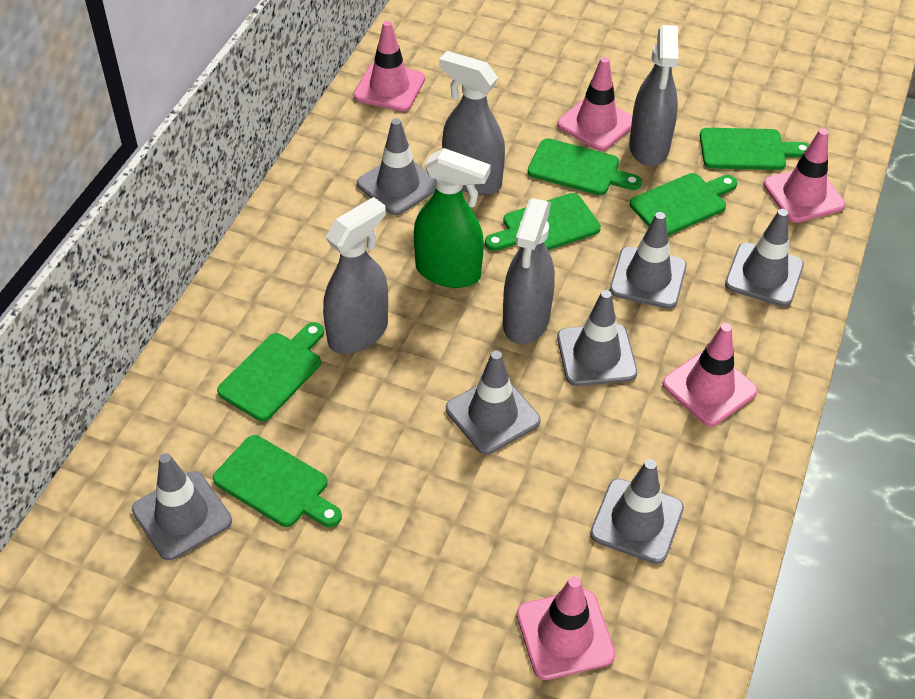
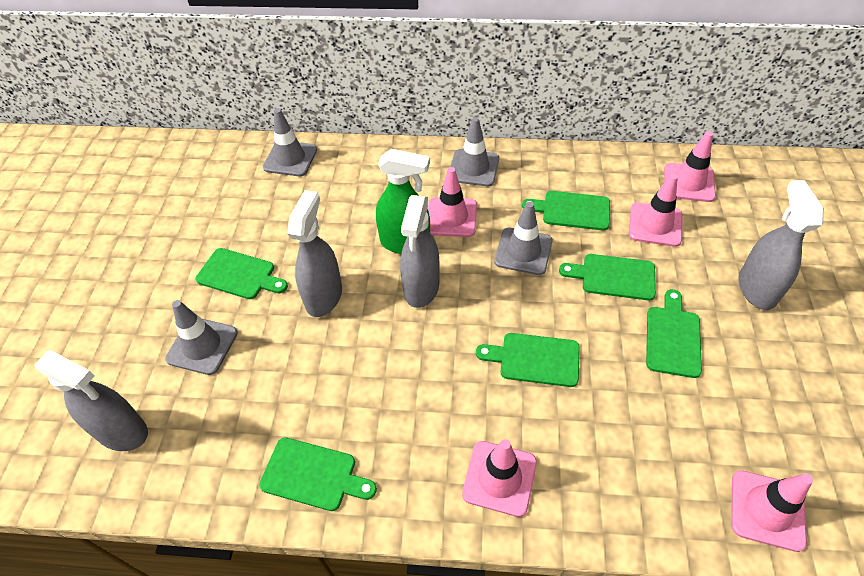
grey traffic cone: 7 -> 4

